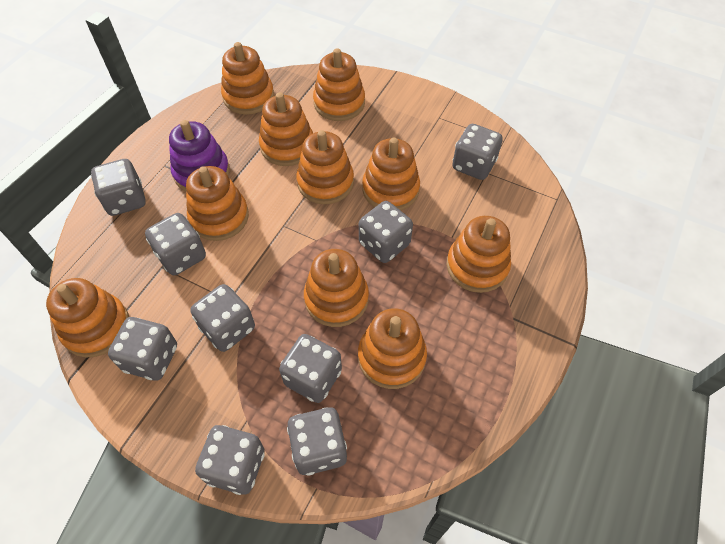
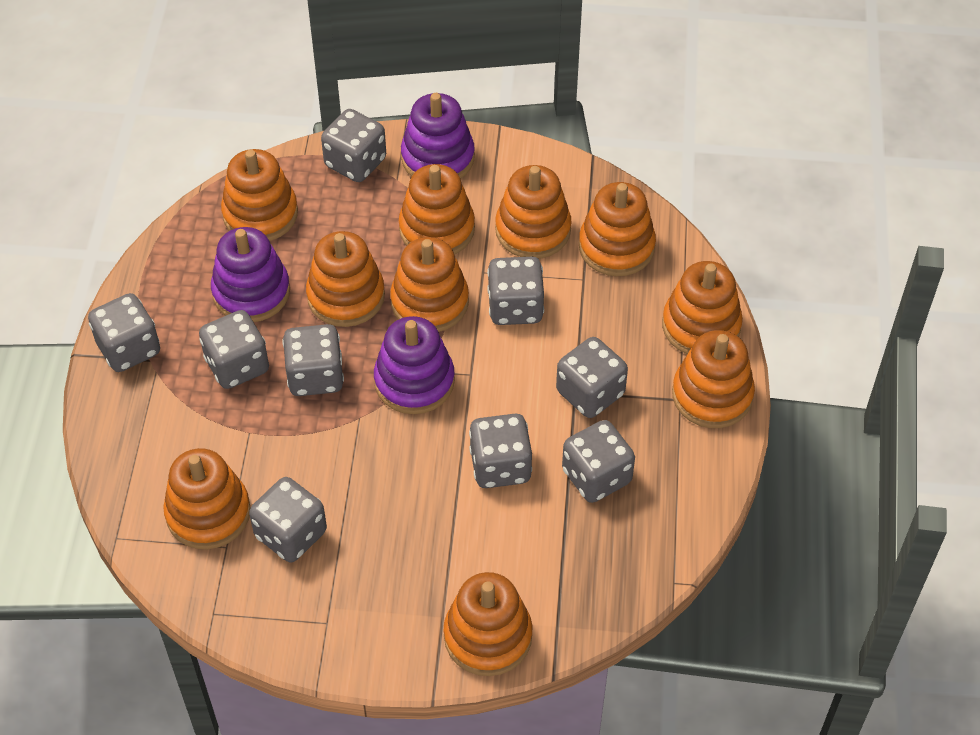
purple stacking toy: 1 -> 3

